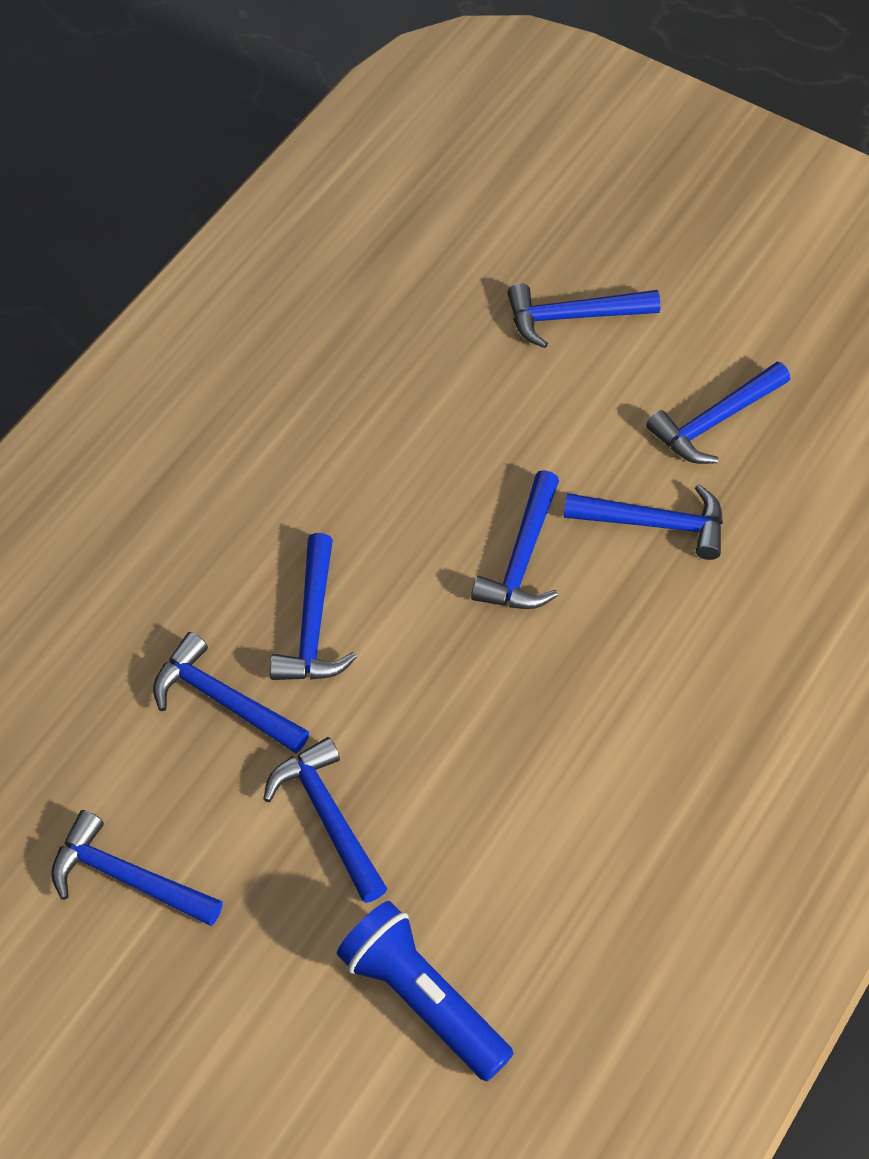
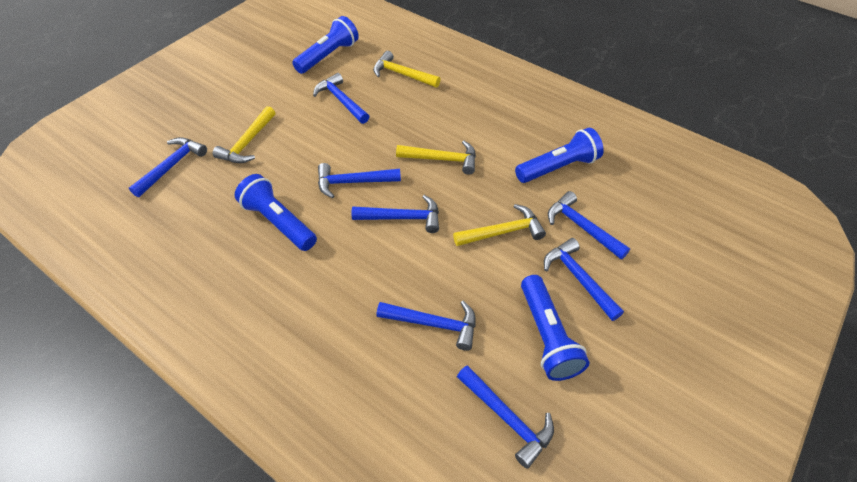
blue flashlight: 1 -> 4
yellow hammer: 0 -> 4

